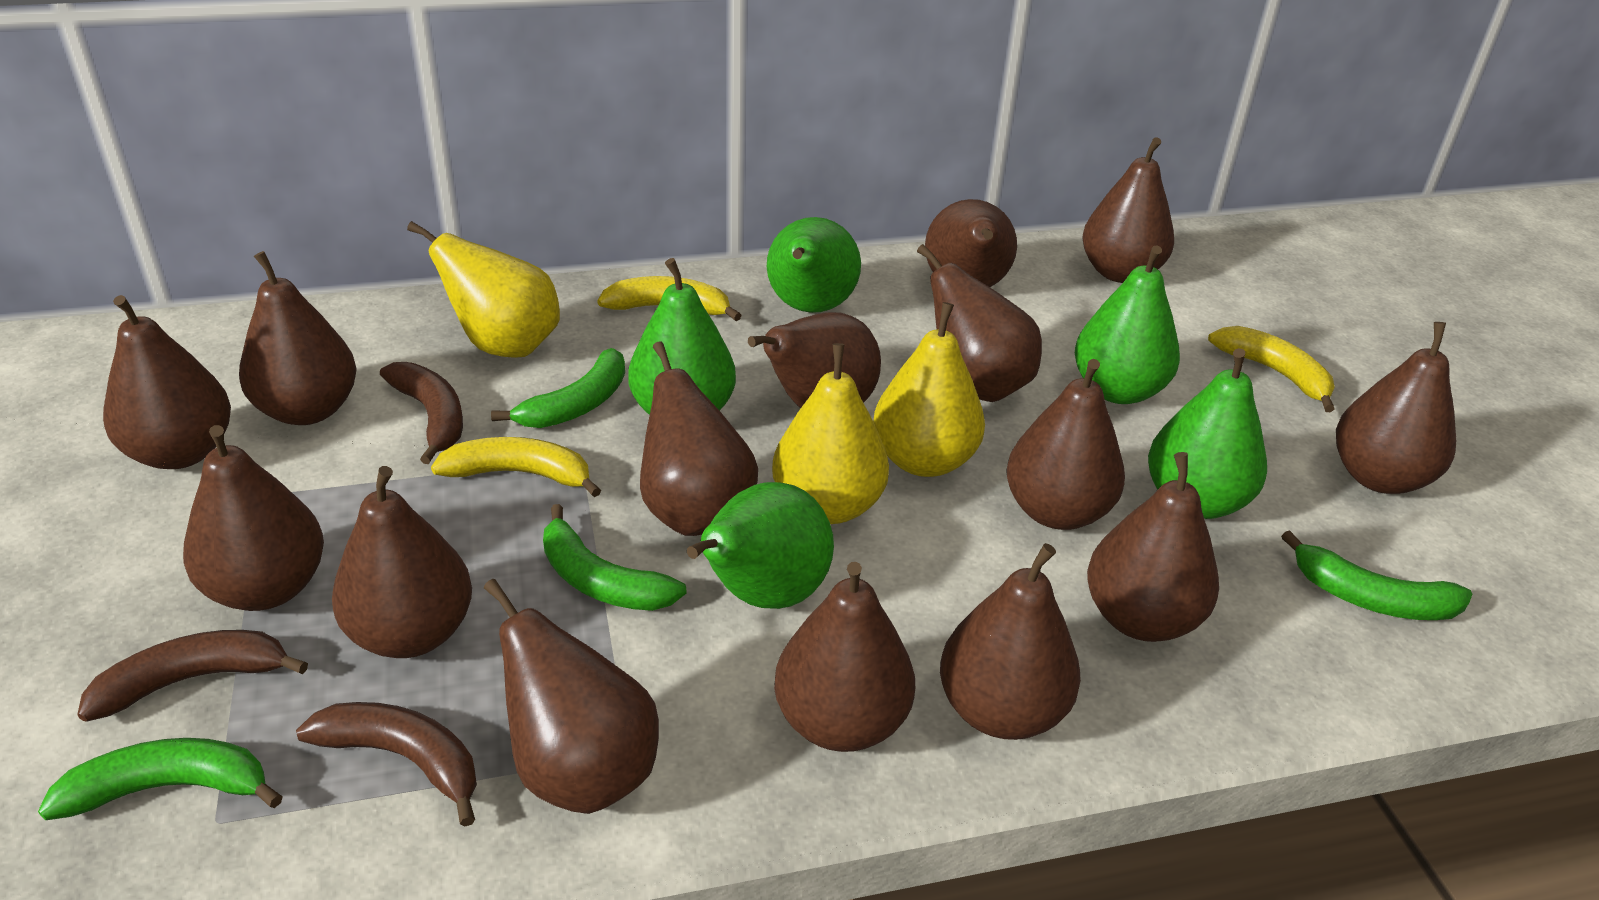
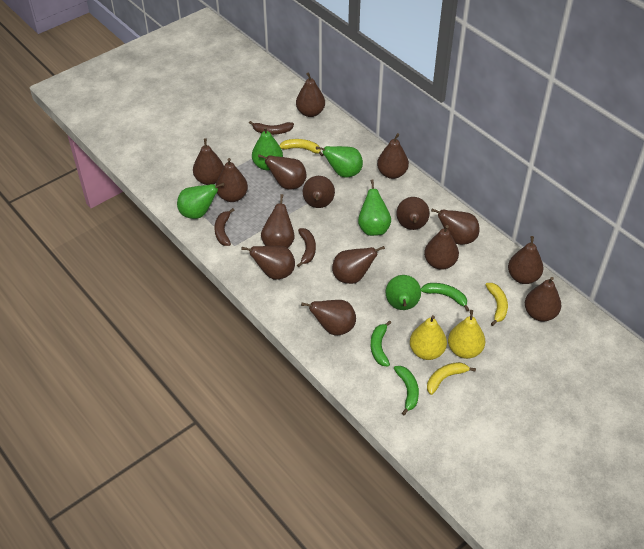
green banana: 4 -> 3
yellow pear: 3 -> 2

